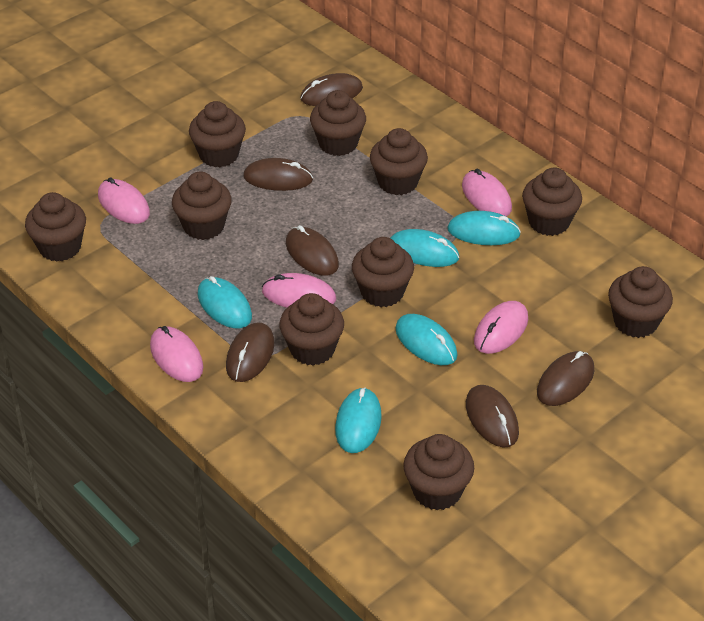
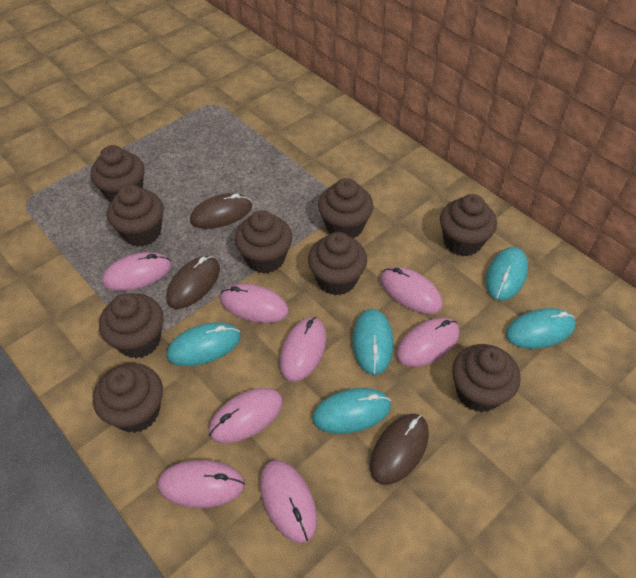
brown cupcake: 10 -> 9
brown mouse: 6 -> 3
pink mouse: 5 -> 8

